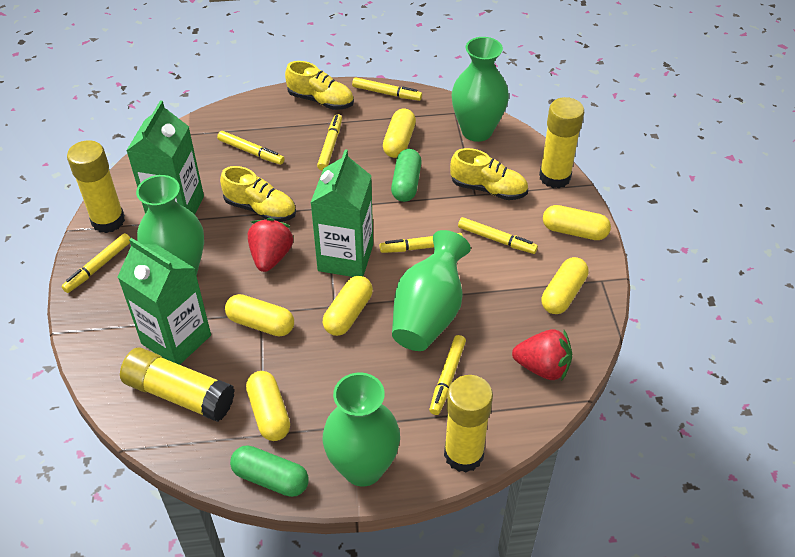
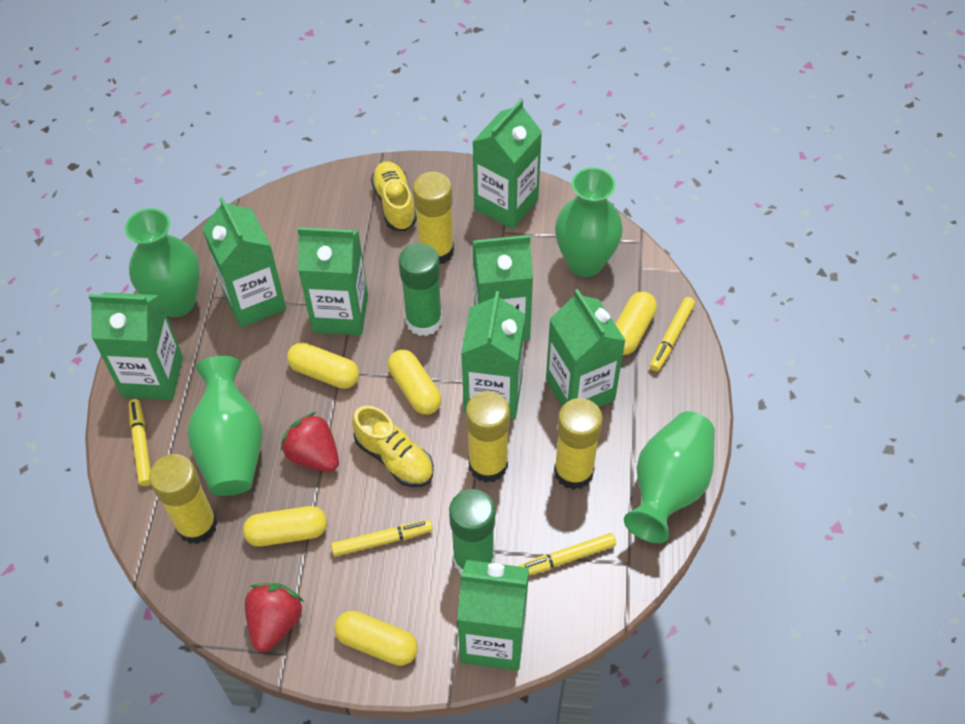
green capsule: 2 -> 0
green carton: 3 -> 8
green glue stick: 0 -> 2
yellow capsule: 6 -> 5
yellow marker: 7 -> 4
yellow shoe: 3 -> 2

